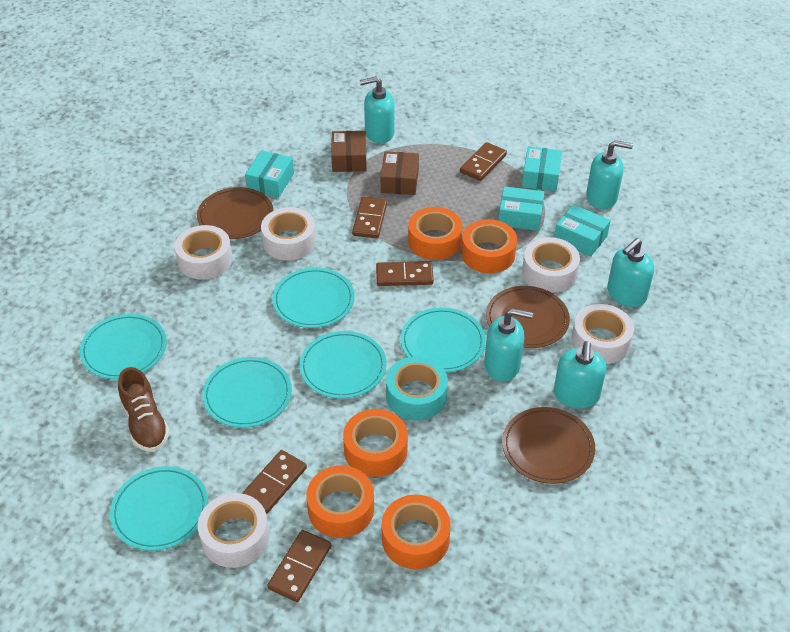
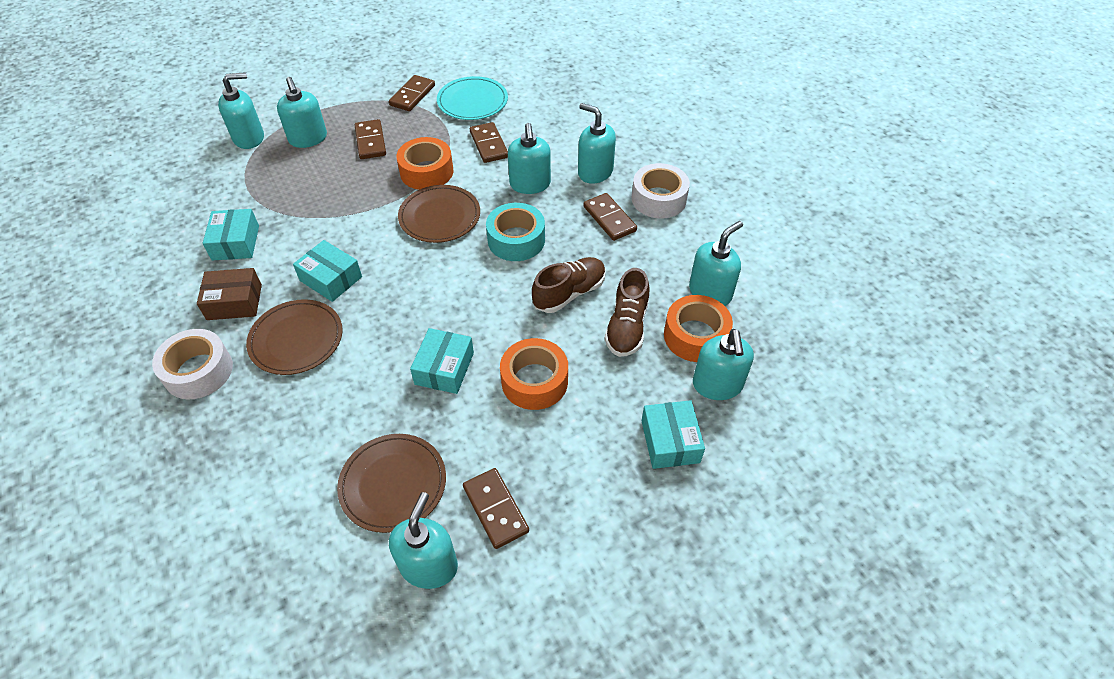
brown box: 2 -> 1
brown shoe: 1 -> 2
orange tape: 5 -> 3
turquoise plate: 6 -> 1
turquoise soap dispenser: 5 -> 7
white tape: 5 -> 2

